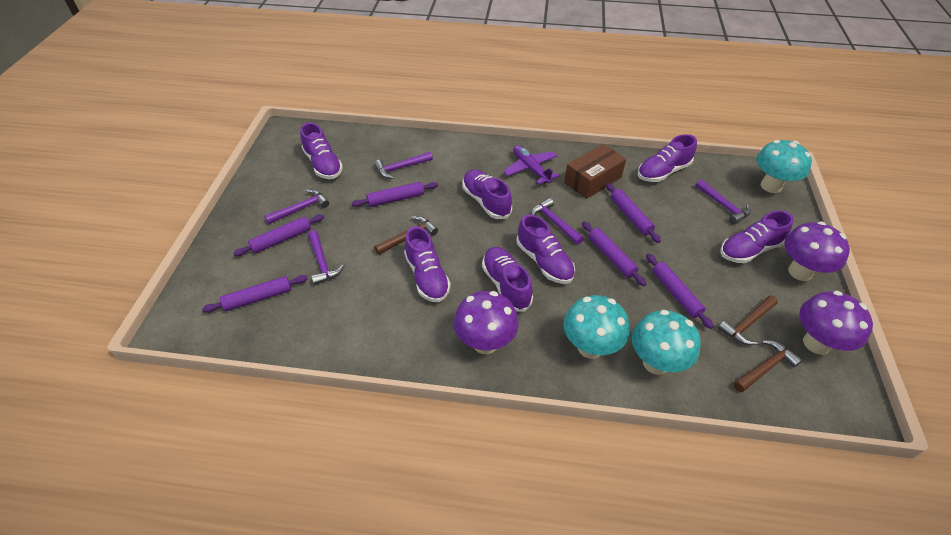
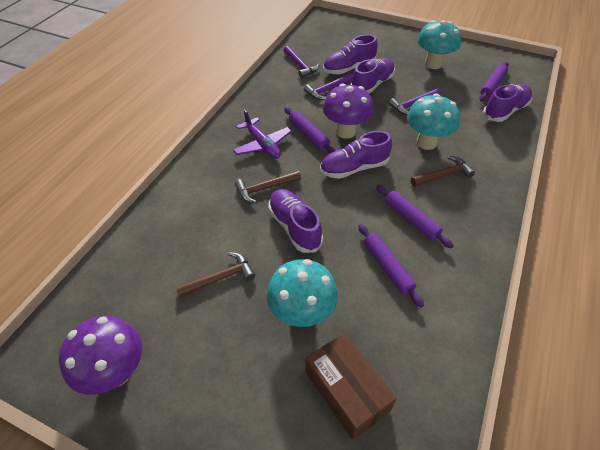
purple hammer: 5 -> 3
purple mushroom: 3 -> 2
purple rolling pin: 6 -> 4
purple shoe: 7 -> 5

